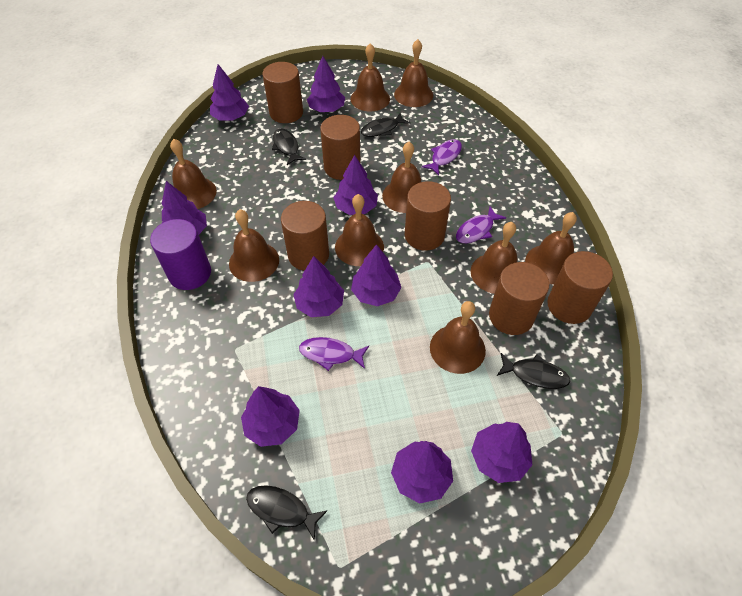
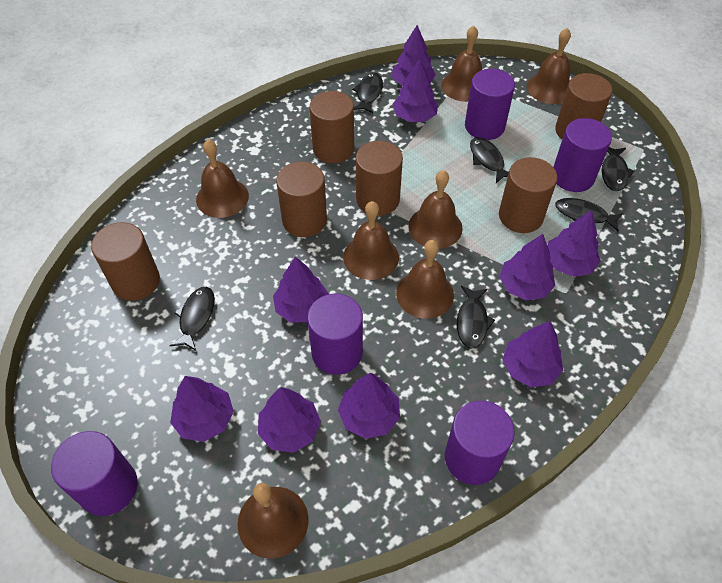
black fish: 4 -> 6
brown bell: 9 -> 7
purple cylinder: 1 -> 5
purple fish: 3 -> 0

